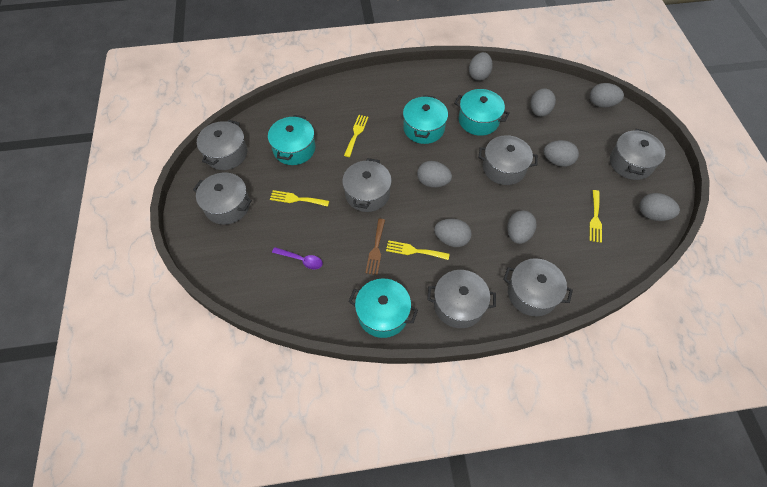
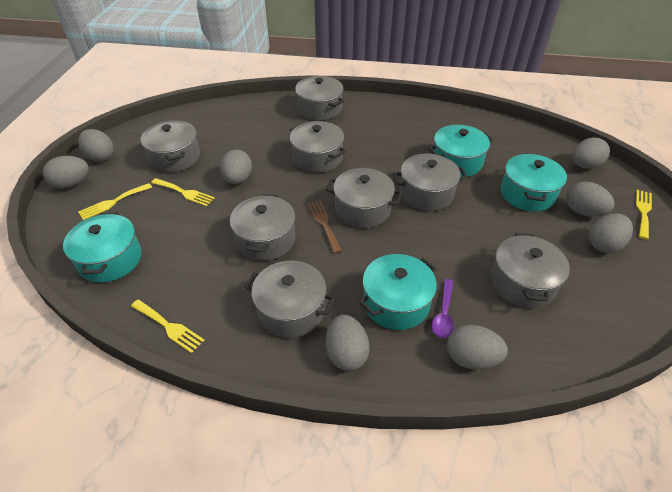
grey pot: 7 -> 8

